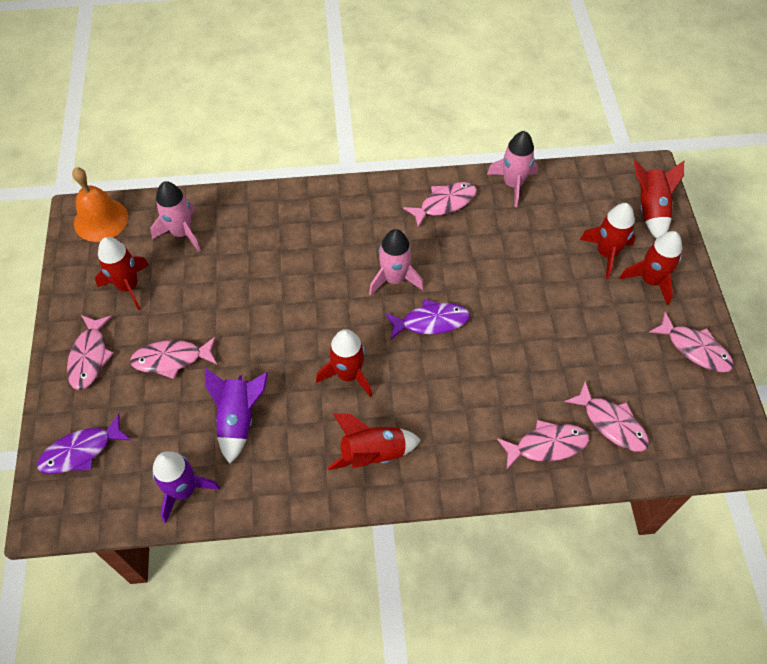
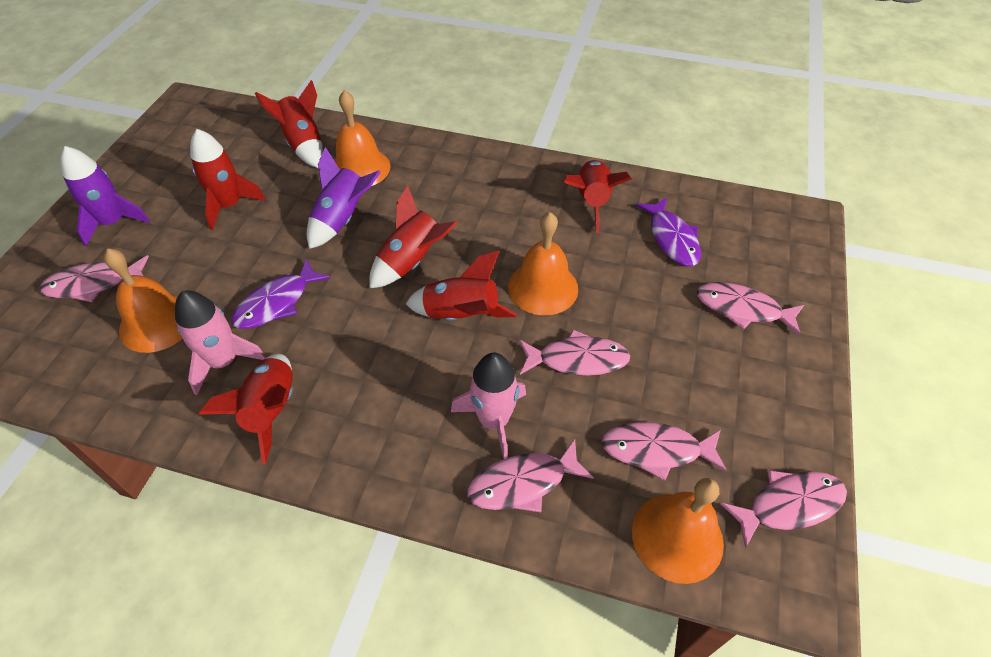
orange bell: 1 -> 4
pink rocket: 3 -> 2

